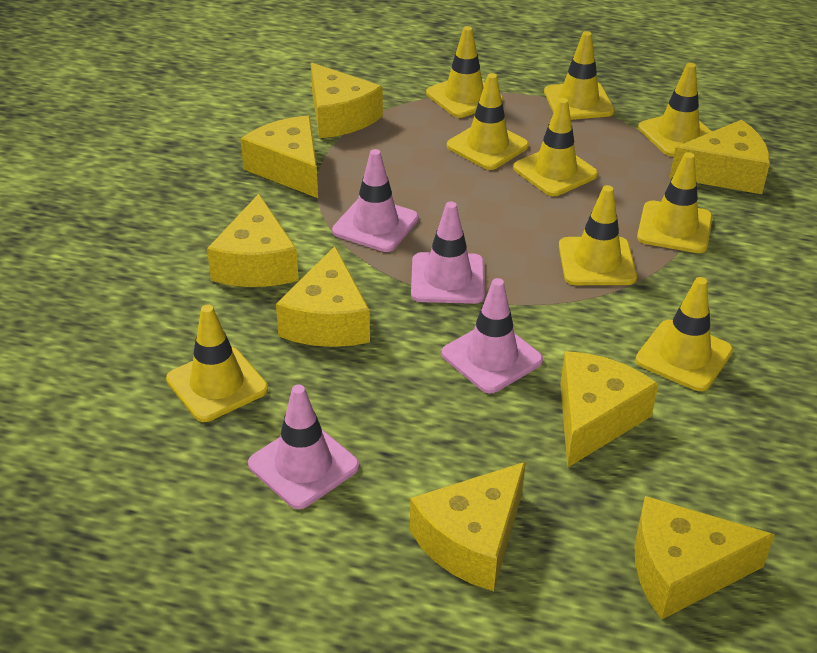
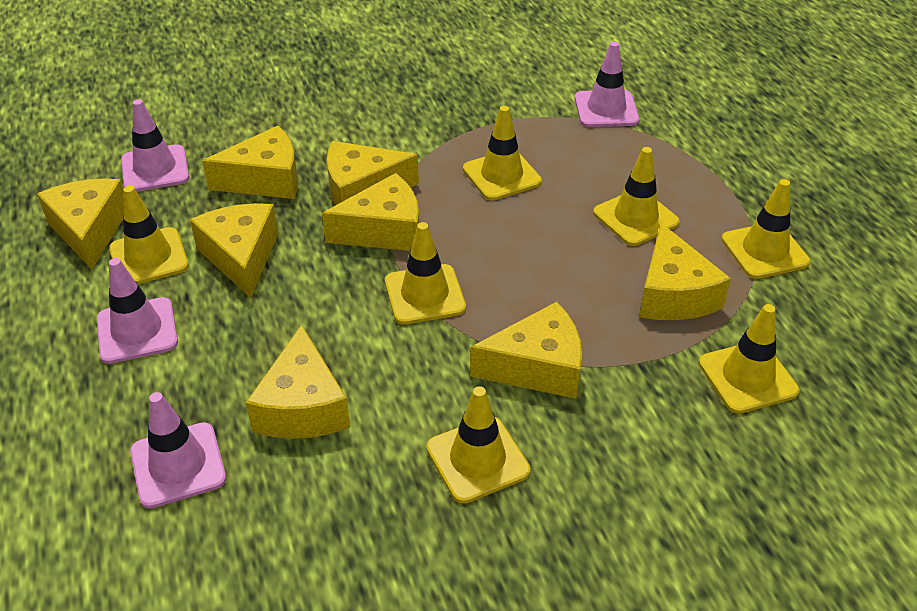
yellow traffic cone: 9 -> 7

